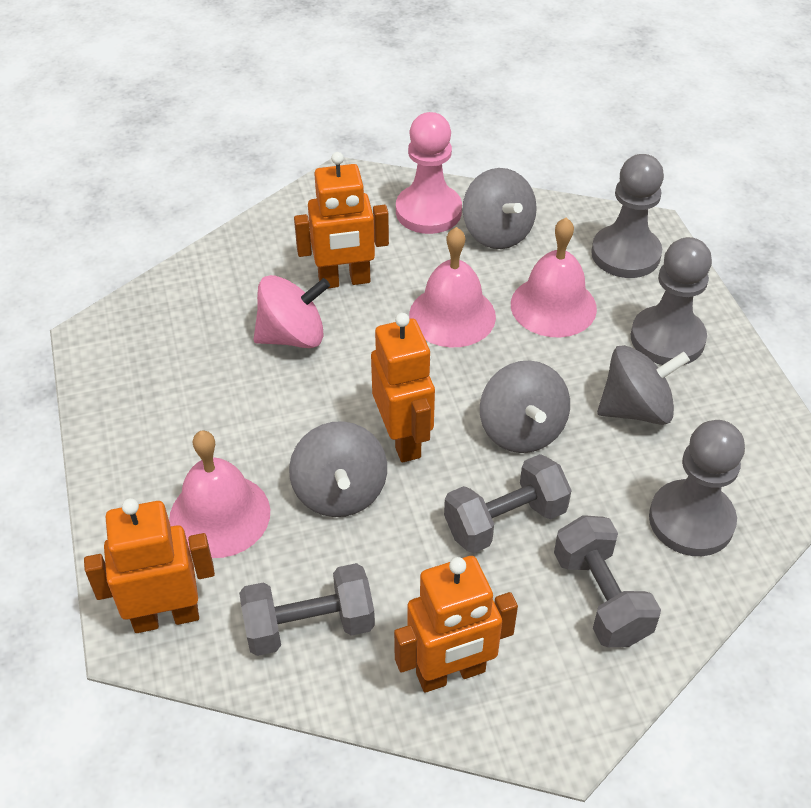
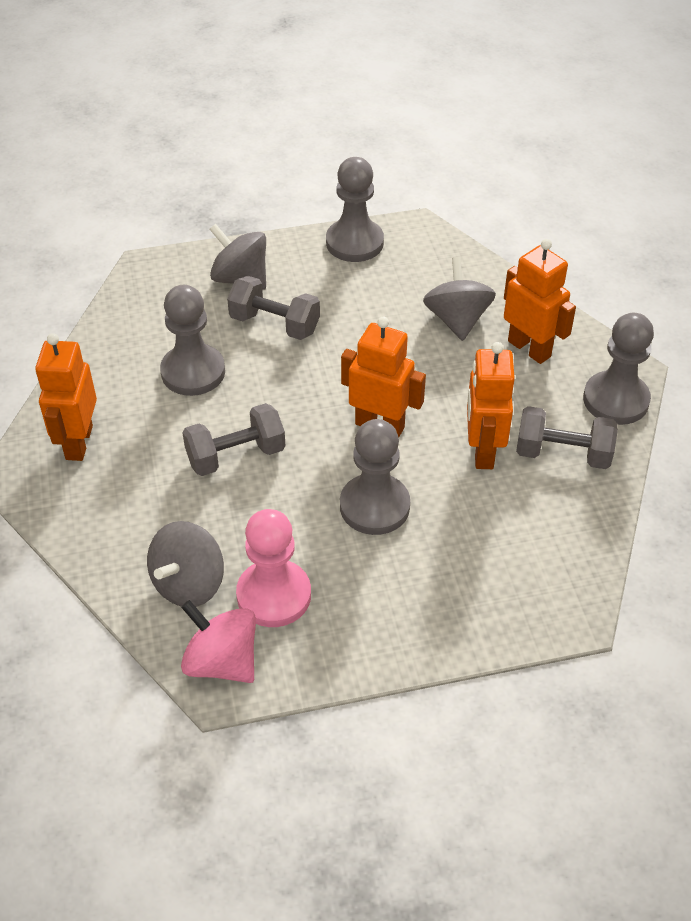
grey pawn: 3 -> 4
grey spinning top: 4 -> 3
pink bell: 3 -> 0

